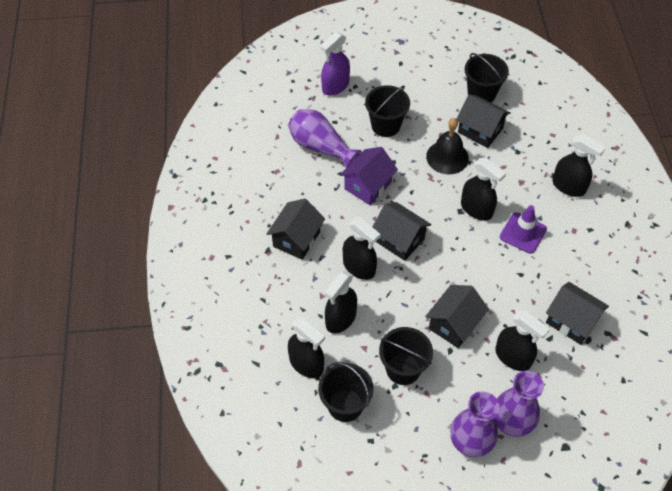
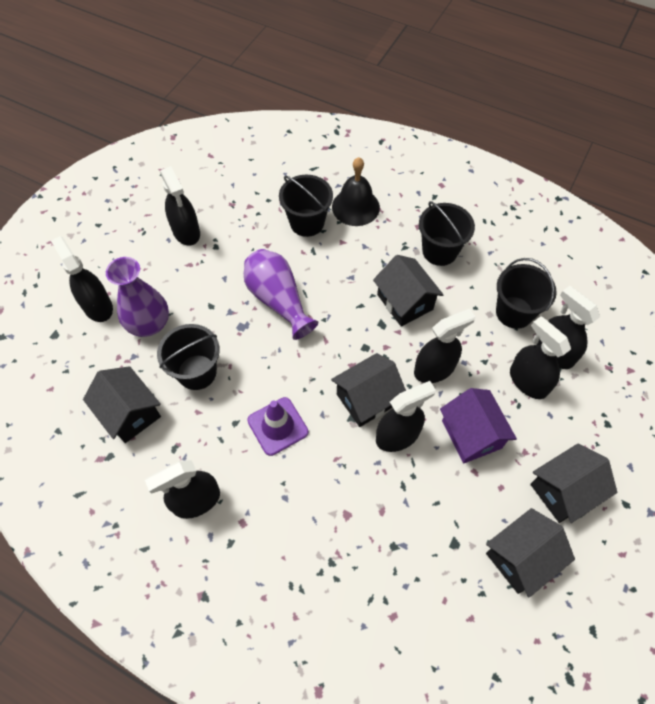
black spray bottle: 6 -> 7
purple spray bottle: 1 -> 0
purple vase: 3 -> 2

